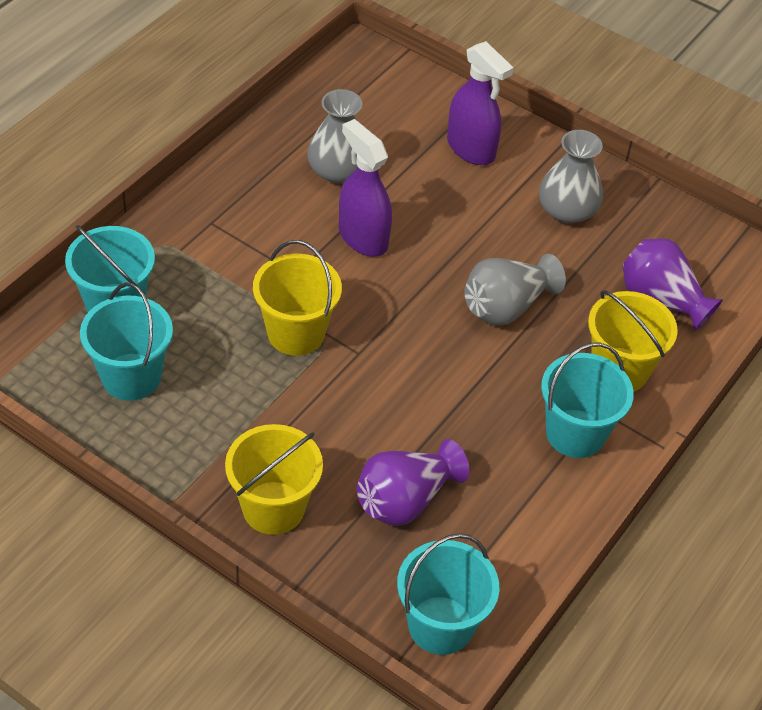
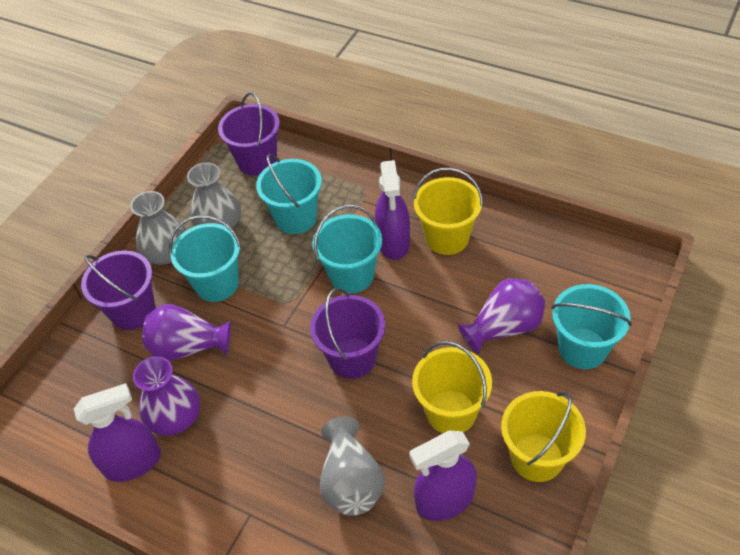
purple bucket: 0 -> 3
purple spray bottle: 2 -> 3
purple vase: 2 -> 3

